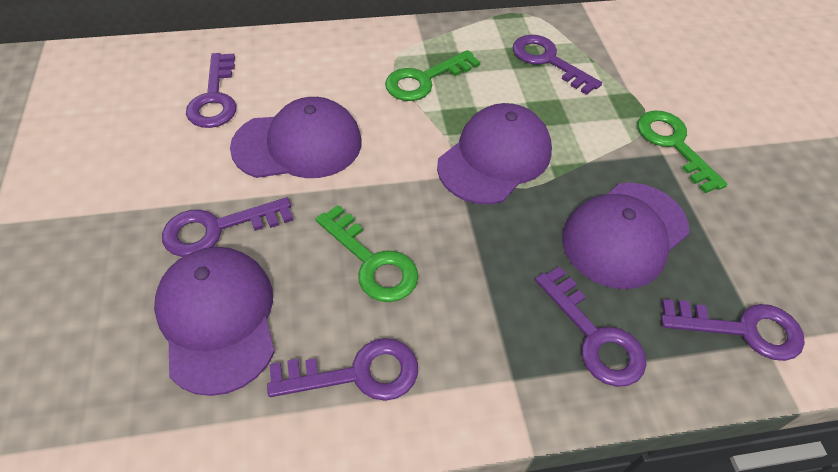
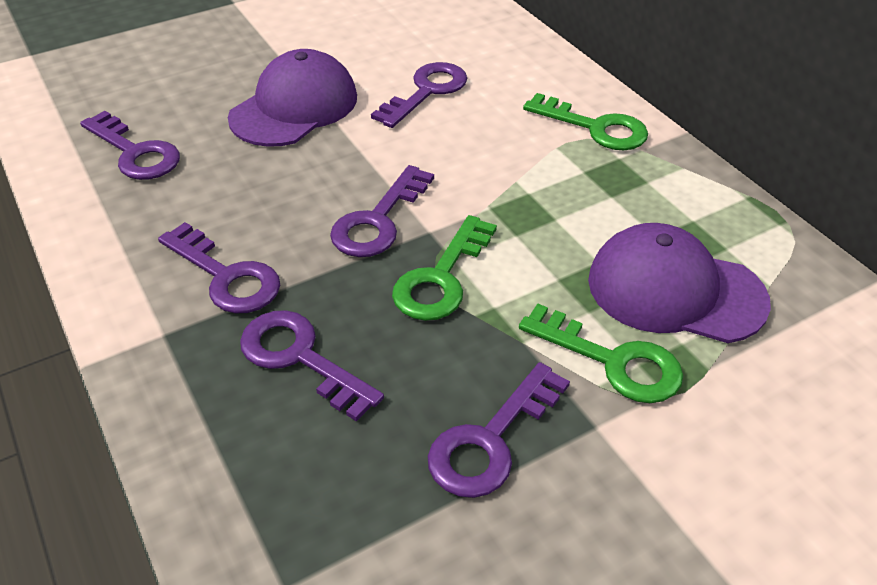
purple cap: 4 -> 2

